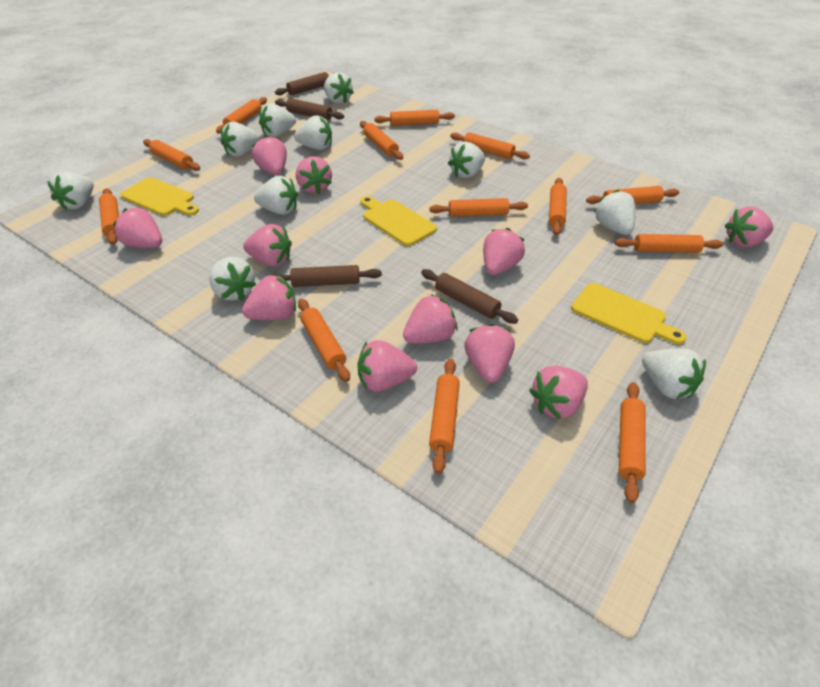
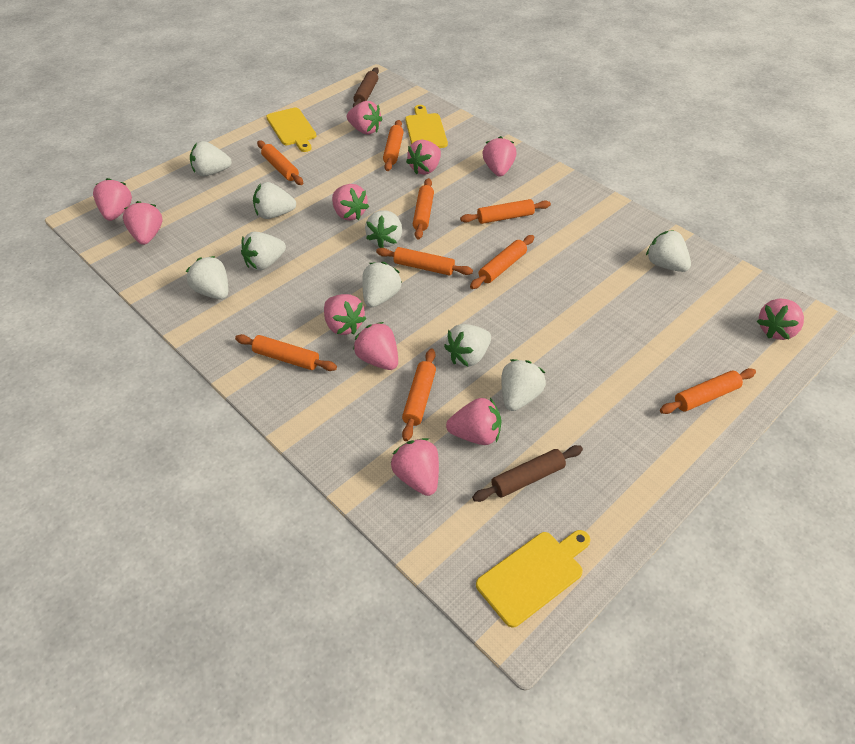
brown rolling pin: 4 -> 2
orange rolling pin: 13 -> 9
white strawberry: 10 -> 9

